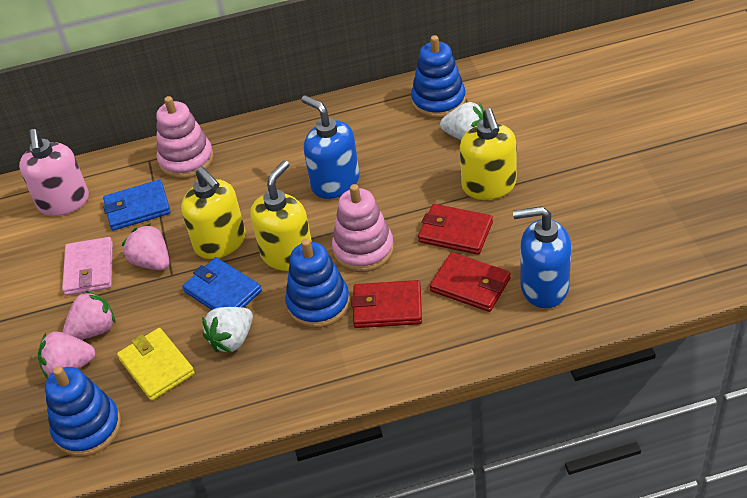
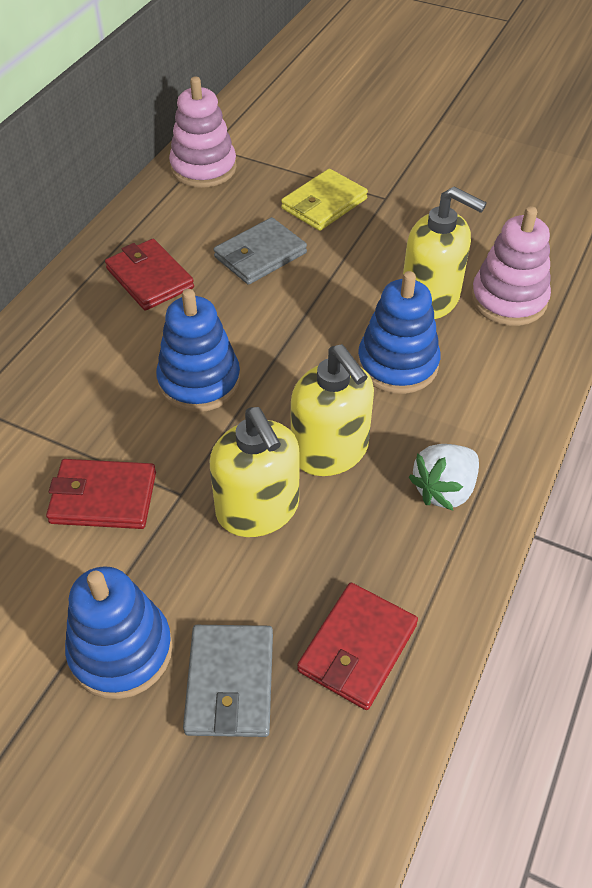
blue soap dispenser: 2 -> 0
blue wallet: 2 -> 0
grey wallet: 0 -> 2
pink soap dispenser: 1 -> 0
pink strawberry: 3 -> 0
pink wallet: 1 -> 0
white strawberry: 2 -> 1

